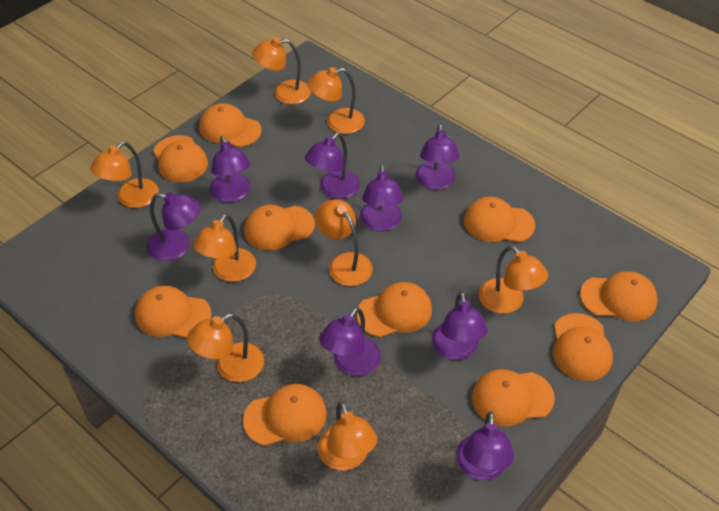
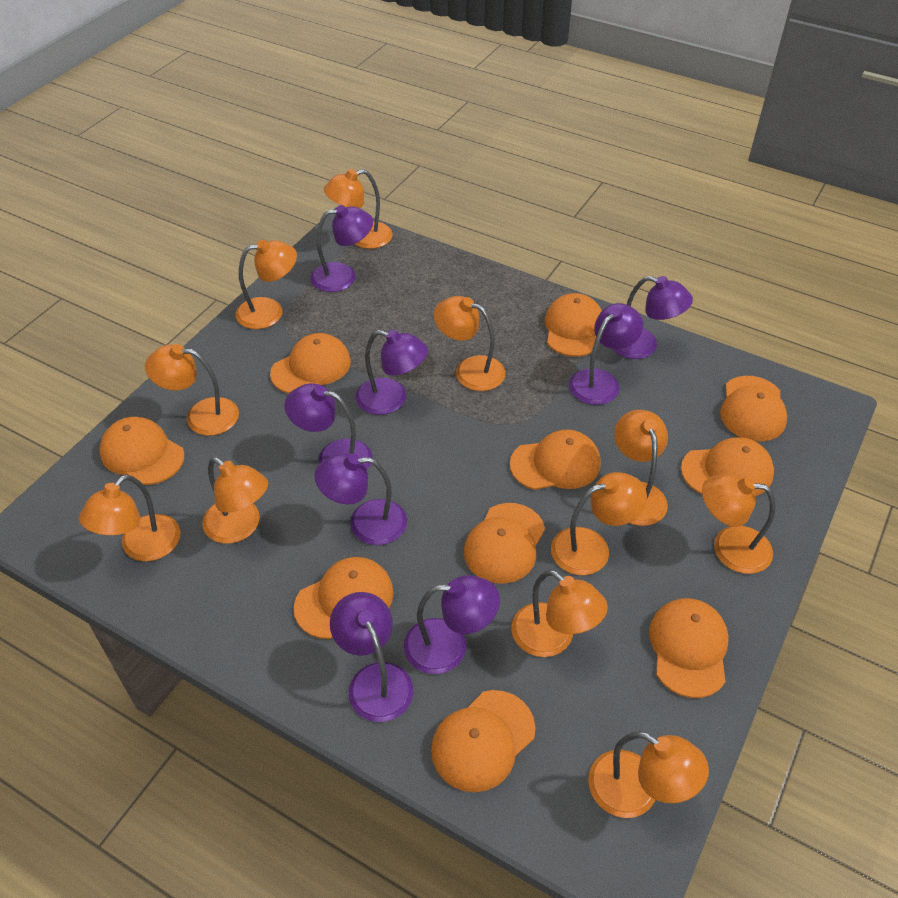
orange lamp: 8 -> 11

